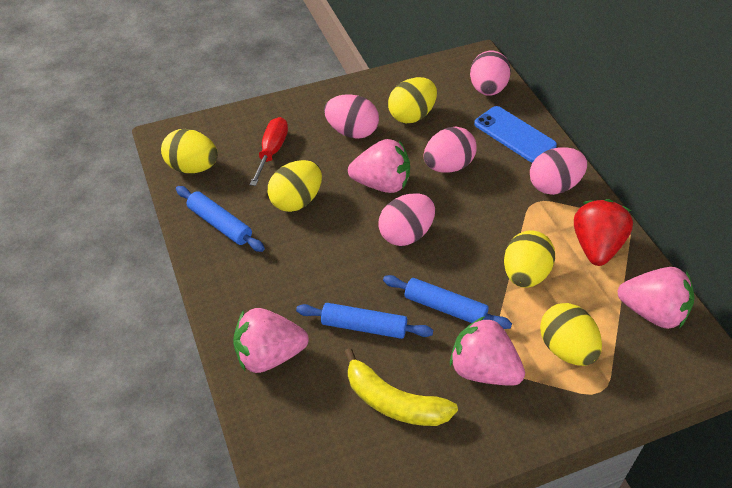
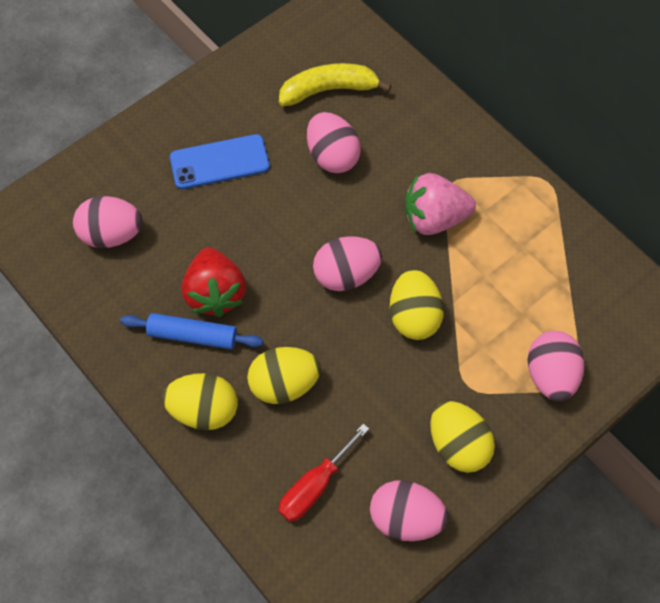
blue rolling pin: 3 -> 1
pink strawberry: 4 -> 1
yellow egg: 5 -> 4

